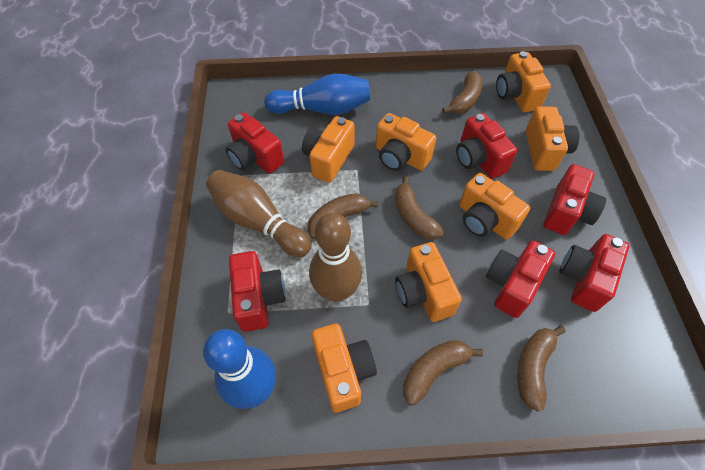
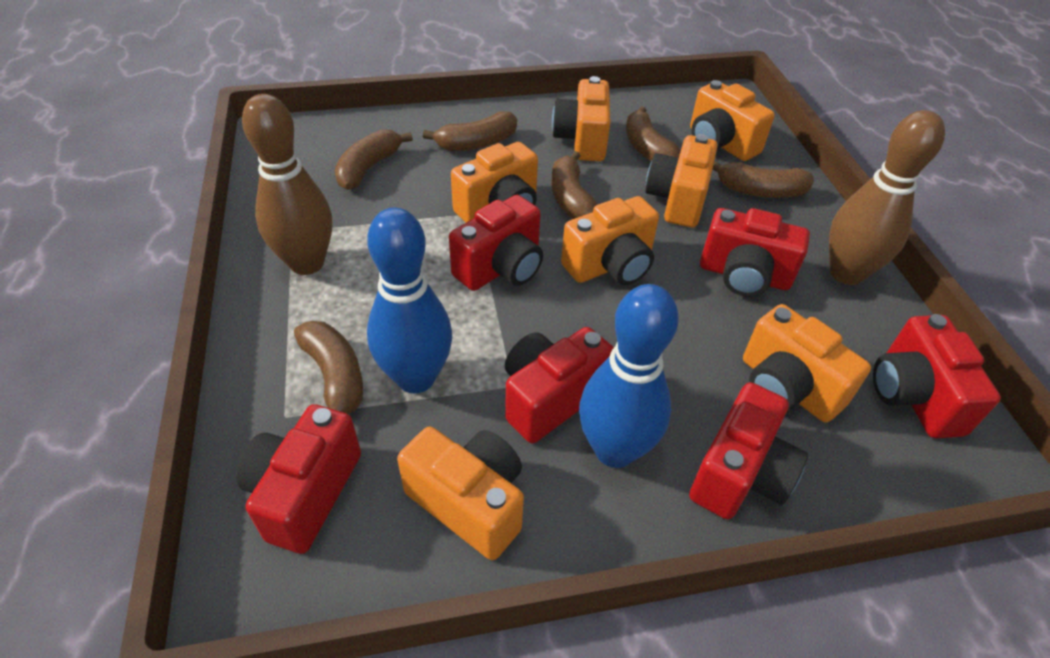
brown banana: 5 -> 6

